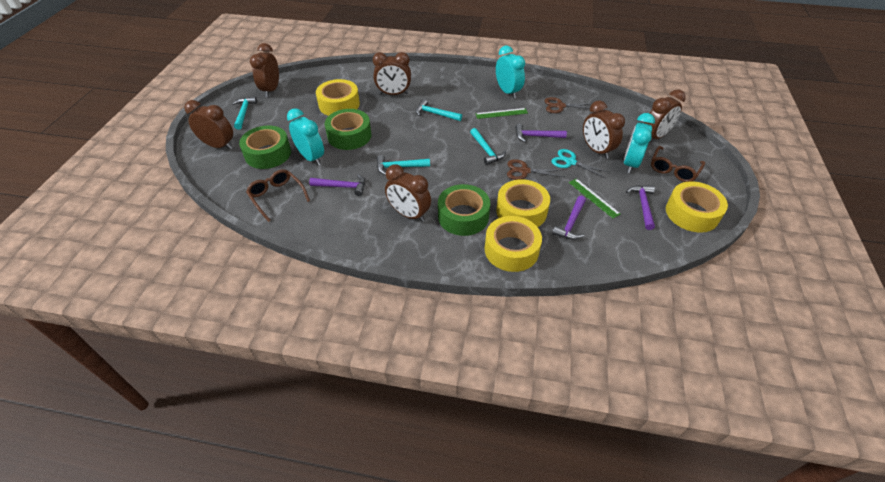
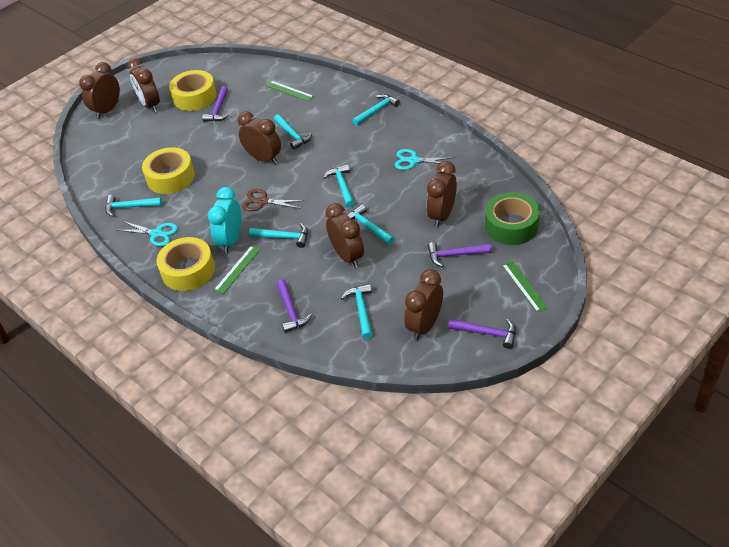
brown glasses: 2 -> 0
brown scissors: 2 -> 1
green ruler: 2 -> 3
green tape: 3 -> 1
turquoise clock: 3 -> 1
turquoise hammer: 4 -> 7
turquoise scissors: 1 -> 2
yellow tape: 4 -> 3

